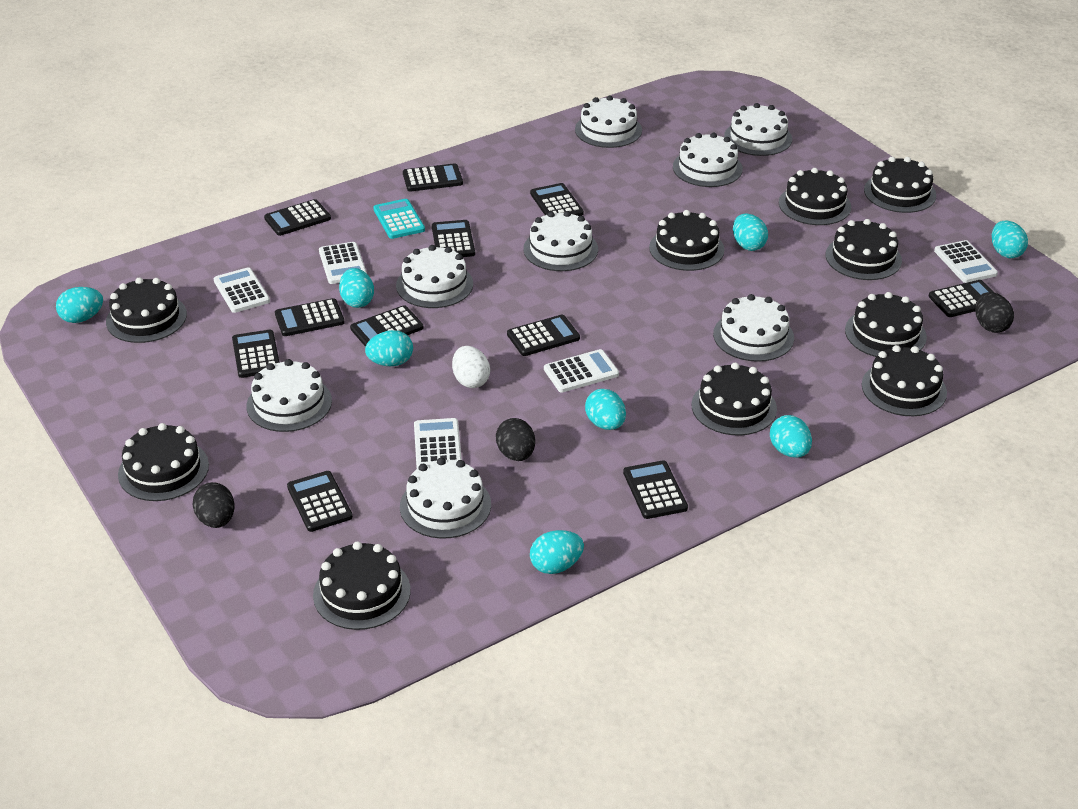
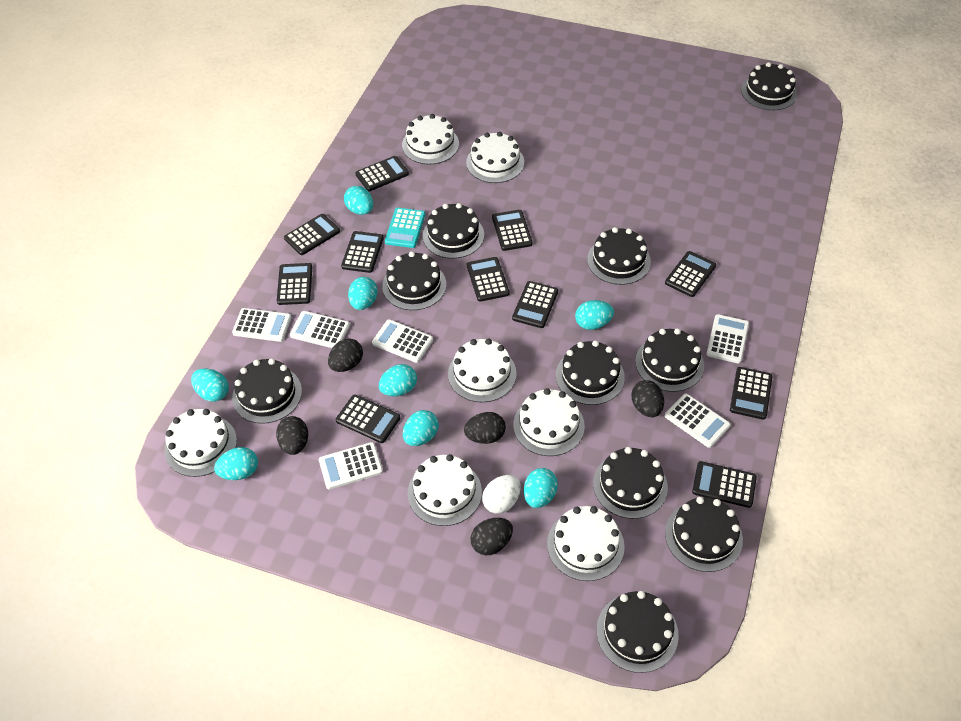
black egg: 3 -> 5
white cake: 8 -> 7
white calculator: 5 -> 6

